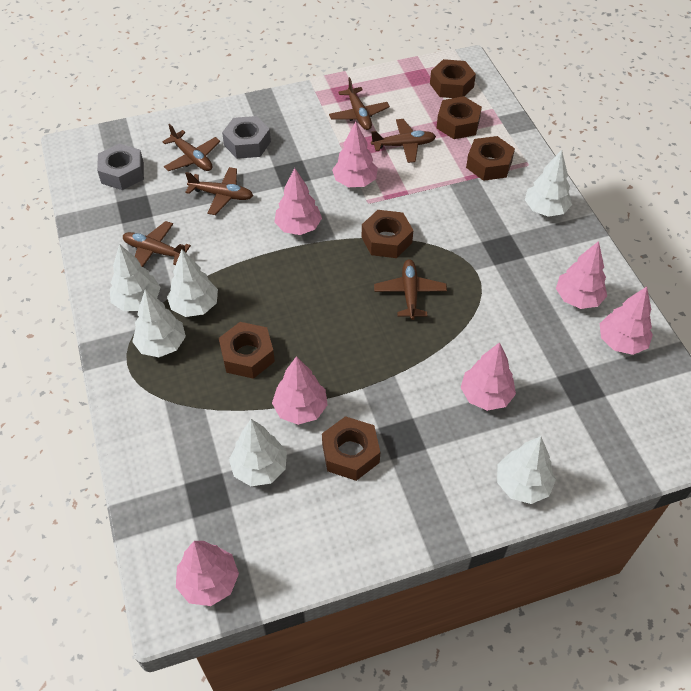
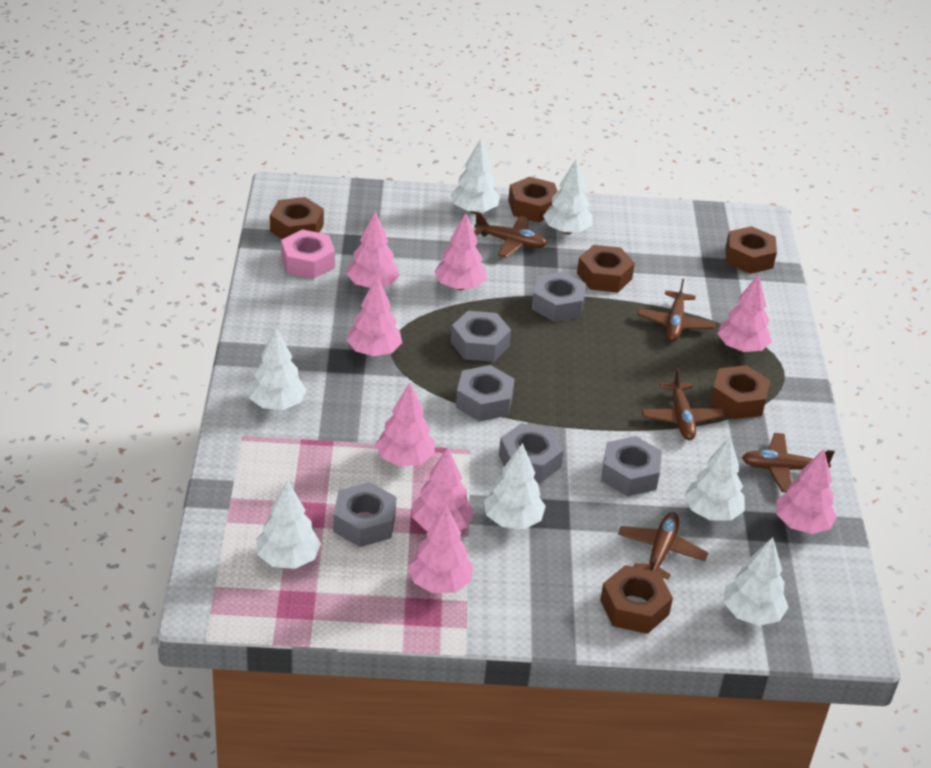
brown plane: 6 -> 5
grey nut: 2 -> 6
pink nut: 0 -> 1
pink tree: 7 -> 8
white tree: 6 -> 7

